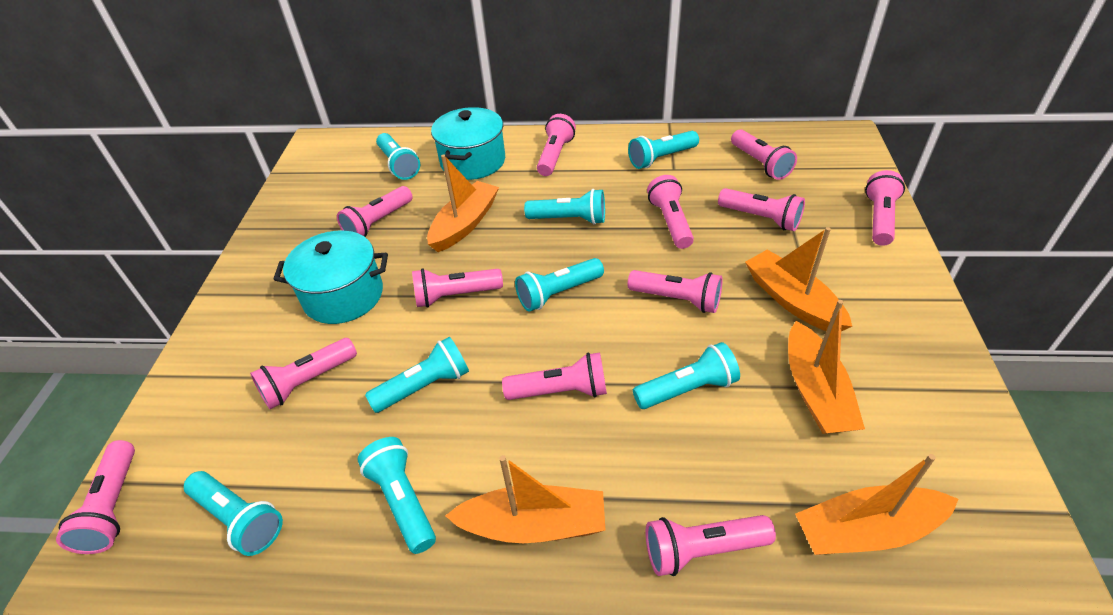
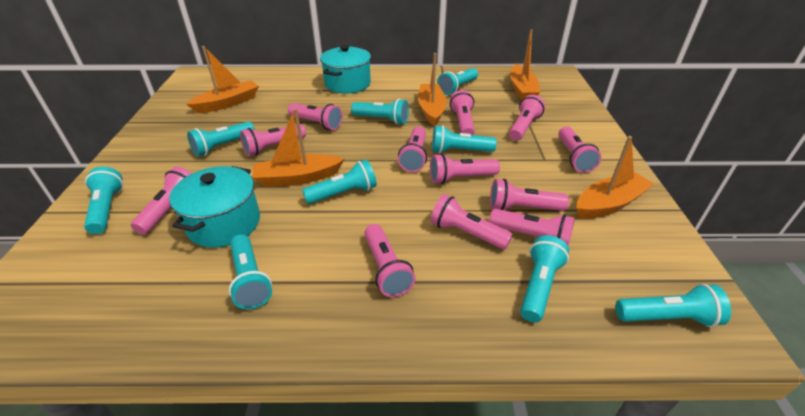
turquoise flashlight: 8 -> 9

